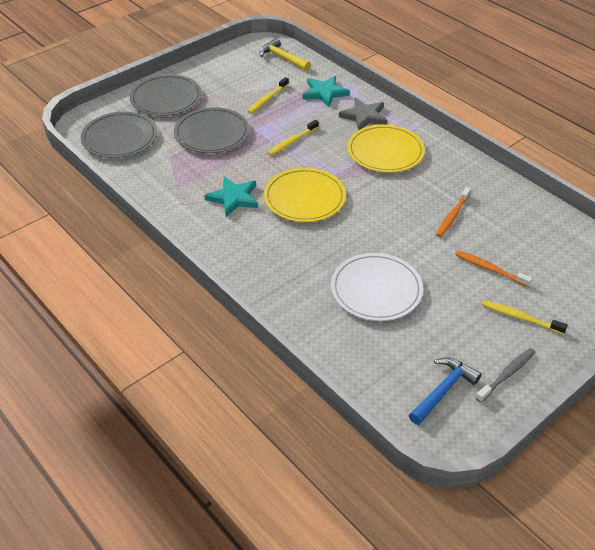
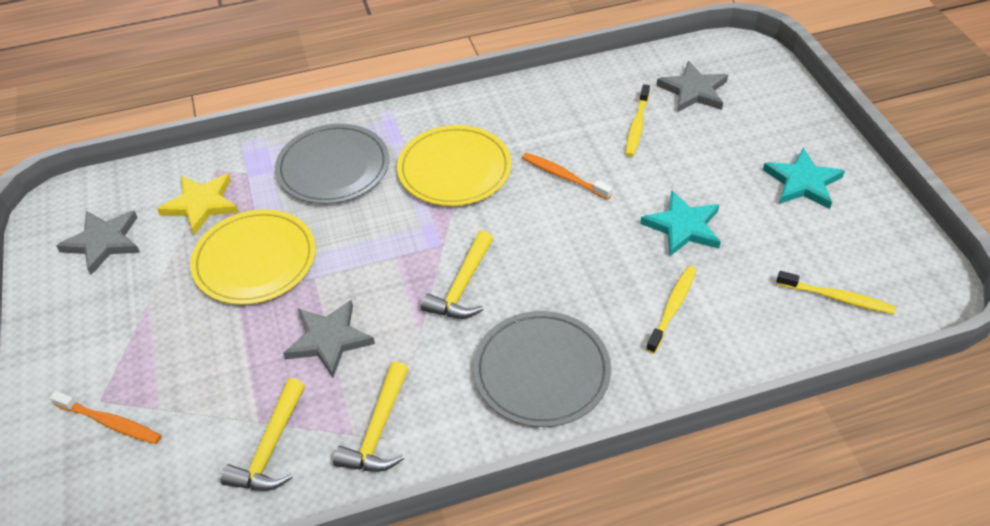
blue hammer: 1 -> 0
grey plate: 3 -> 2
grey star: 1 -> 3
grey toothbrush: 1 -> 0
white plate: 1 -> 0
yellow hammer: 1 -> 3
yellow star: 0 -> 1

